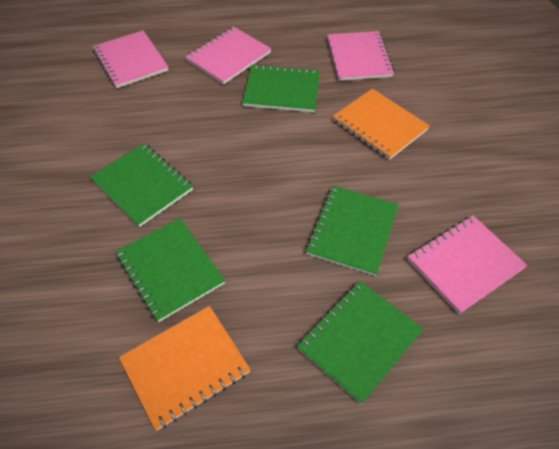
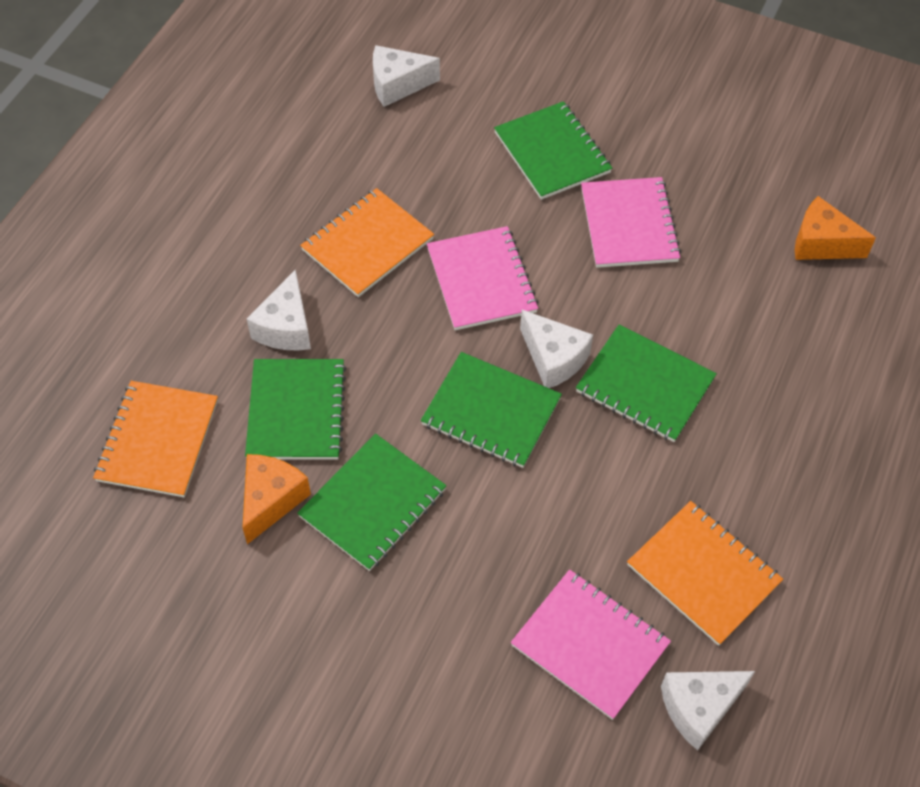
orange cheese: 0 -> 2
orange notebook: 2 -> 3
pink notebook: 4 -> 3
white cheese: 0 -> 4

